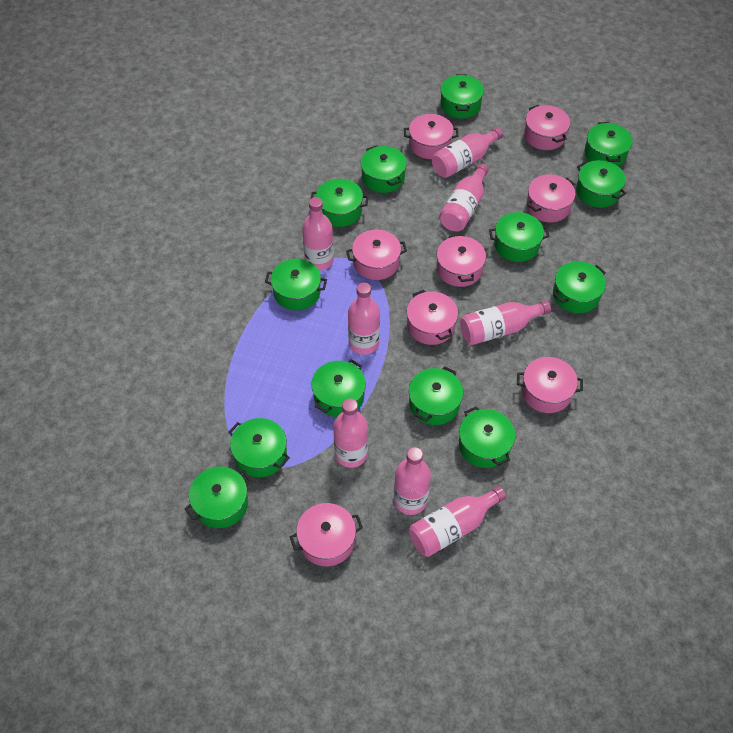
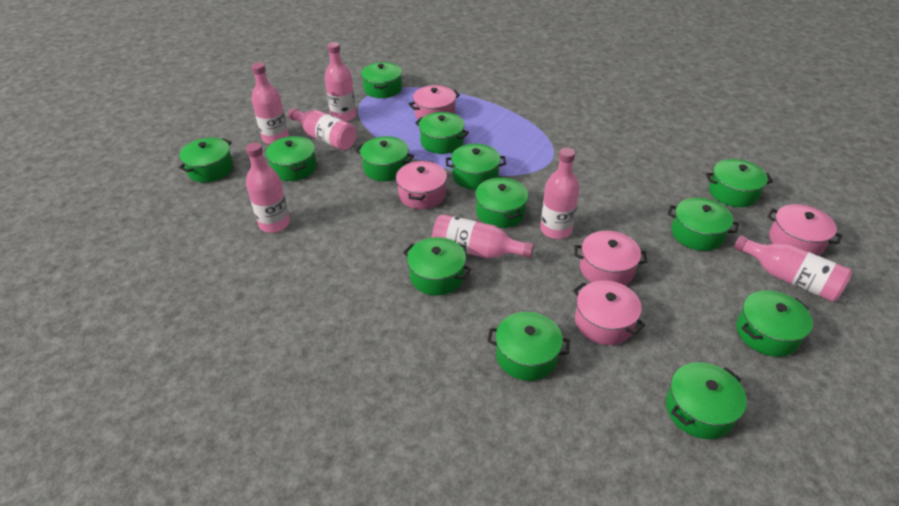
pink bottle: 8 -> 7
pink pot: 8 -> 5

